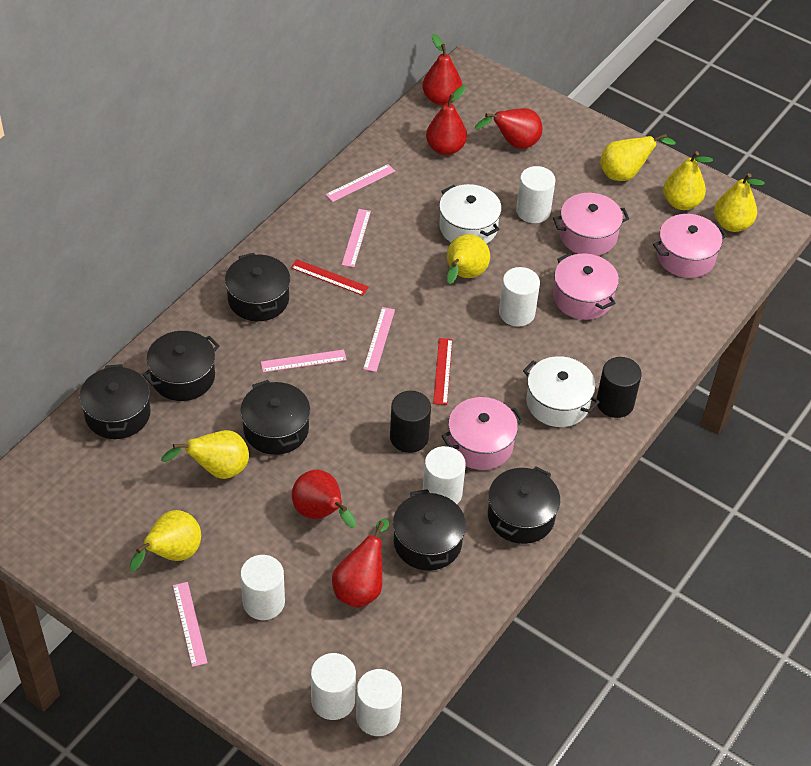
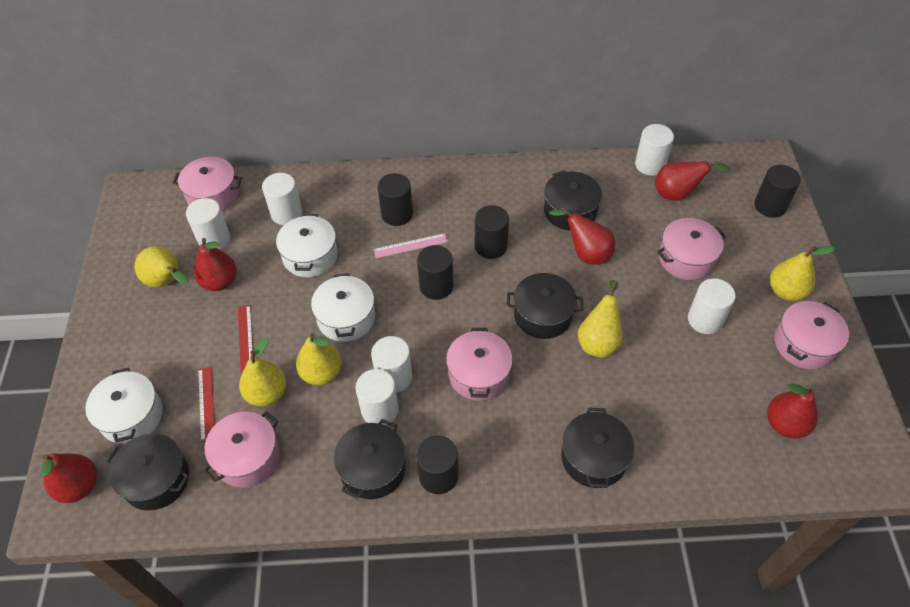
black cylinder: 2 -> 5
black pot: 6 -> 5
pink pot: 4 -> 5
pink ruler: 5 -> 1
white pot: 2 -> 3
yellow pear: 6 -> 5

